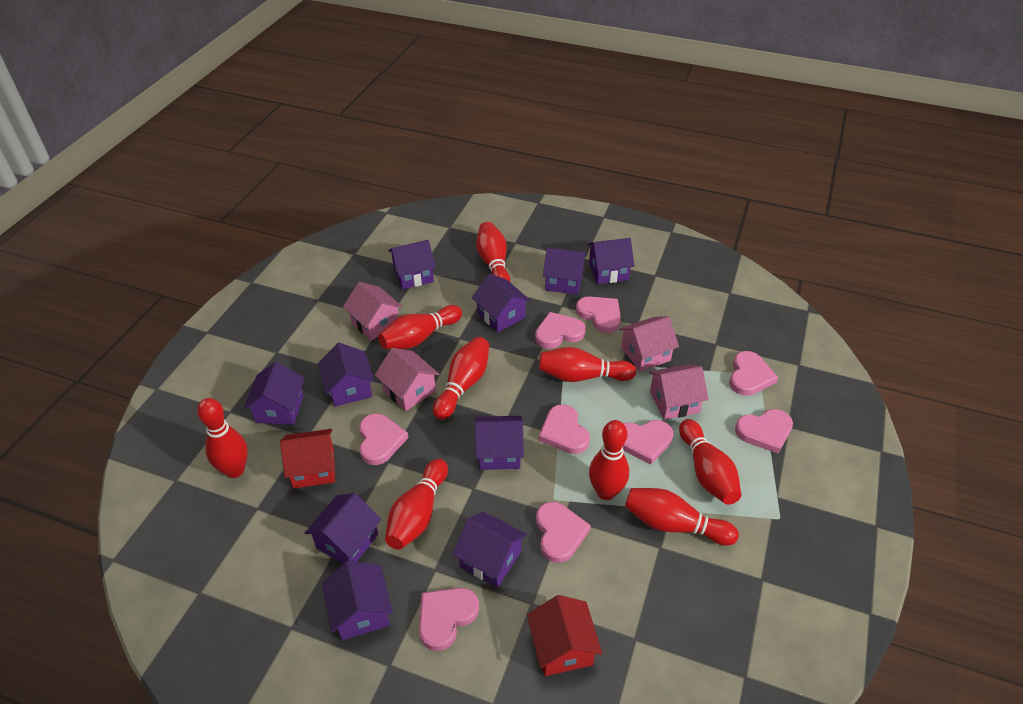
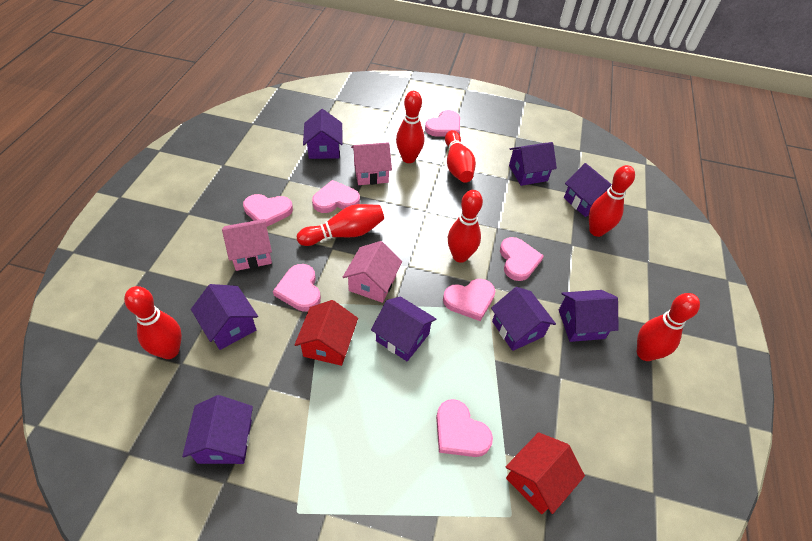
pink heart: 9 -> 7
pink house: 4 -> 3
purple house: 10 -> 8
red bowling pin: 9 -> 7

